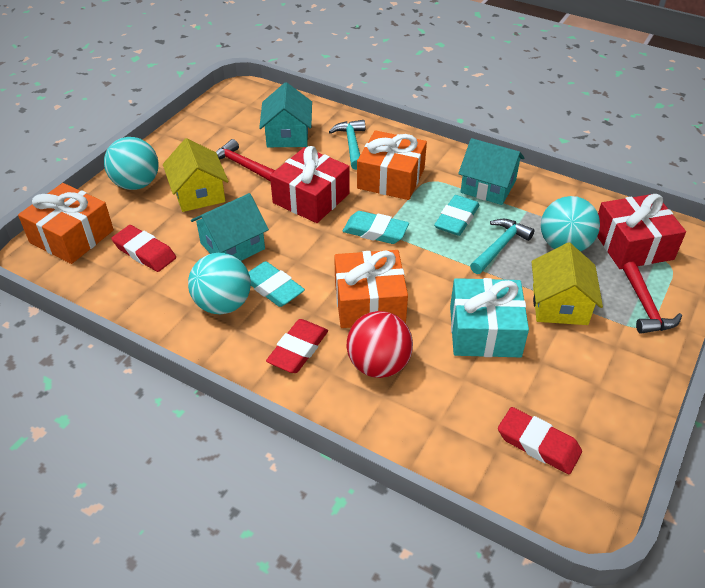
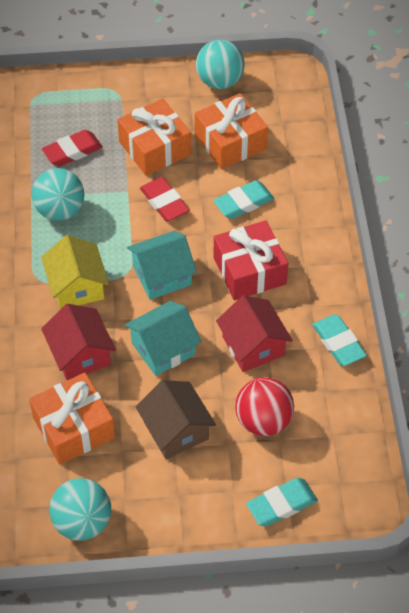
brown house: 0 -> 1
red eraser: 3 -> 2
red gift: 2 -> 1
red hammer: 2 -> 0
red house: 0 -> 2
turquoise gift: 1 -> 0
turquoise hammer: 2 -> 0
turquoise house: 3 -> 2
yellow house: 2 -> 1

